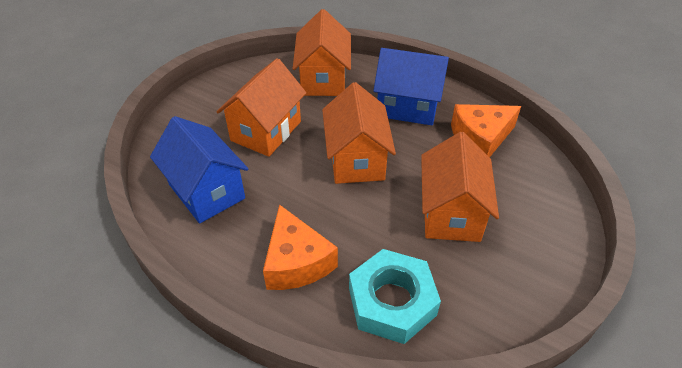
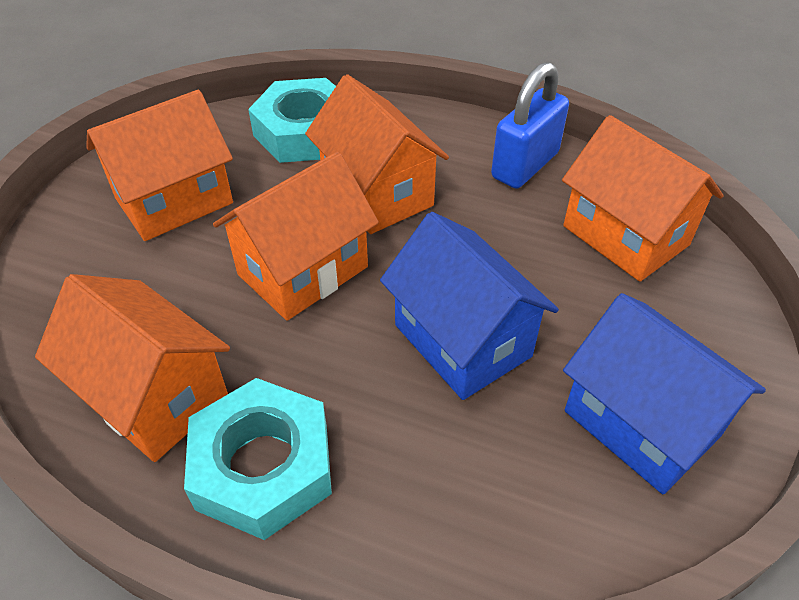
blue padlock: 0 -> 1
orange cheese: 2 -> 0
orange house: 4 -> 5
turquoise nut: 1 -> 2

